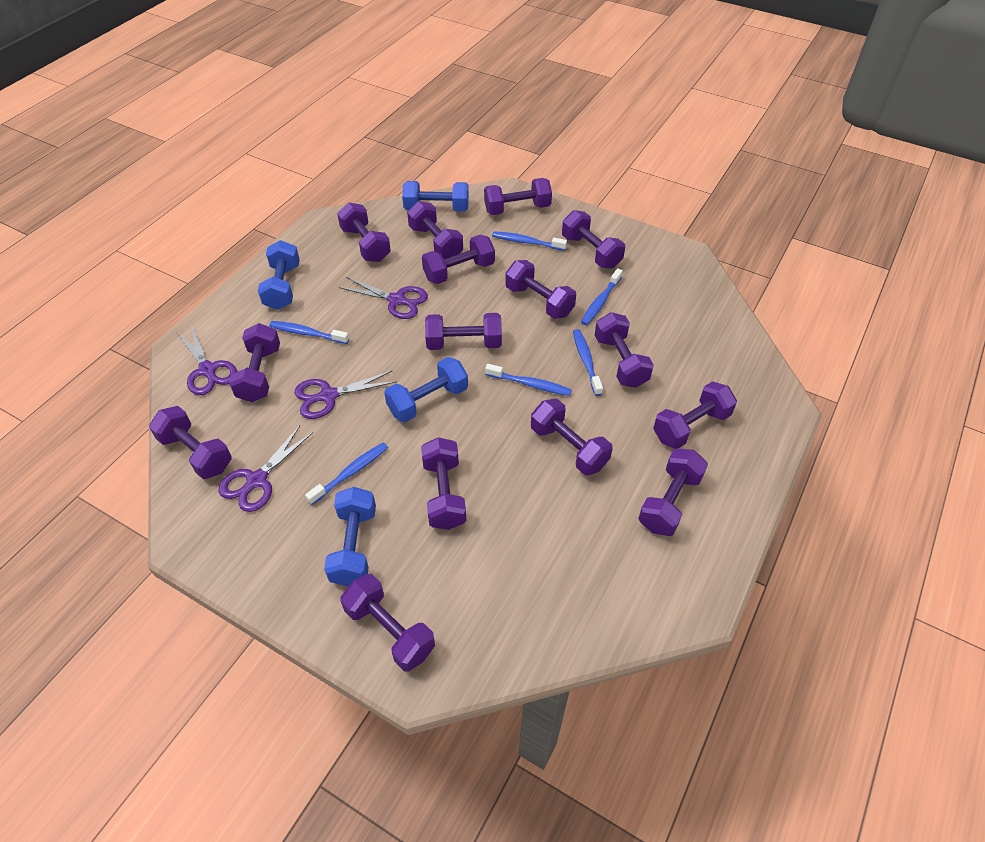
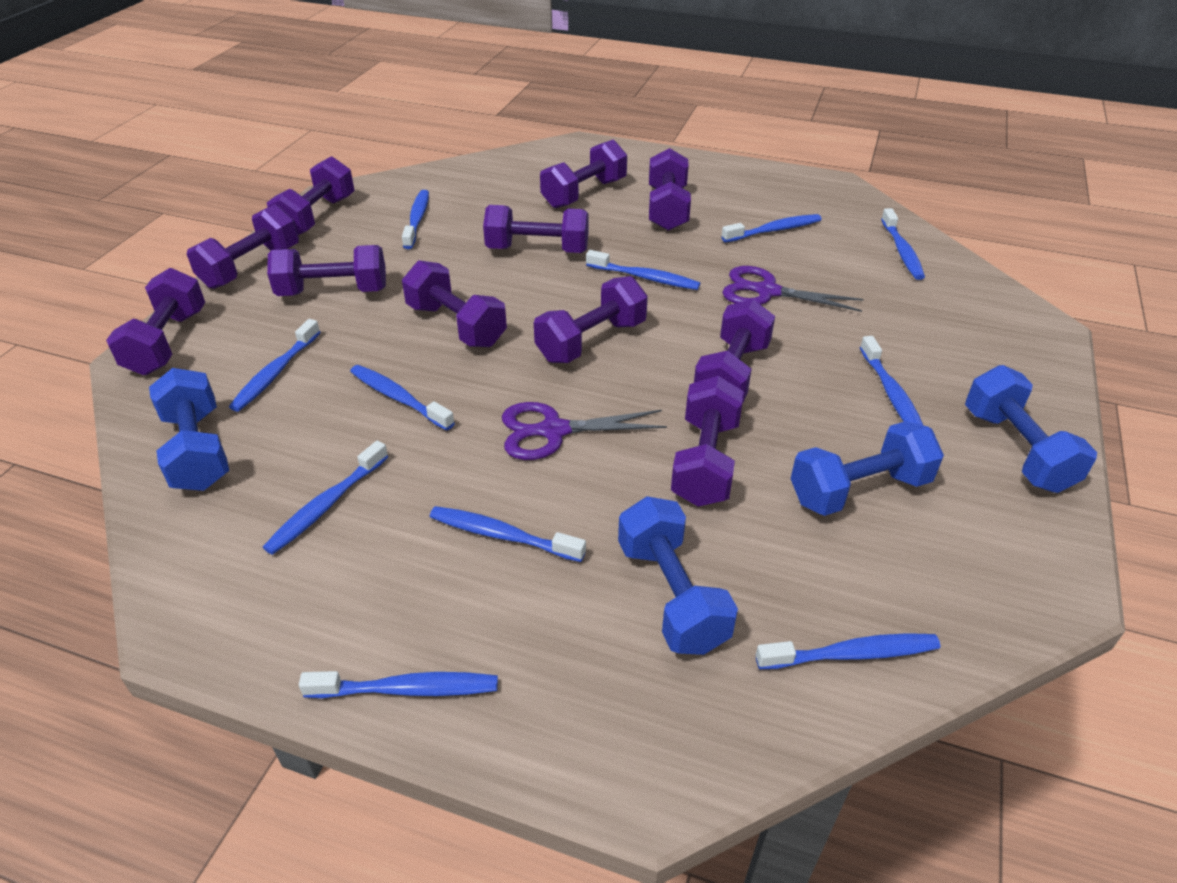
blue toothbrush: 6 -> 11
purple dumbbell: 15 -> 11
purple scissors: 4 -> 2

